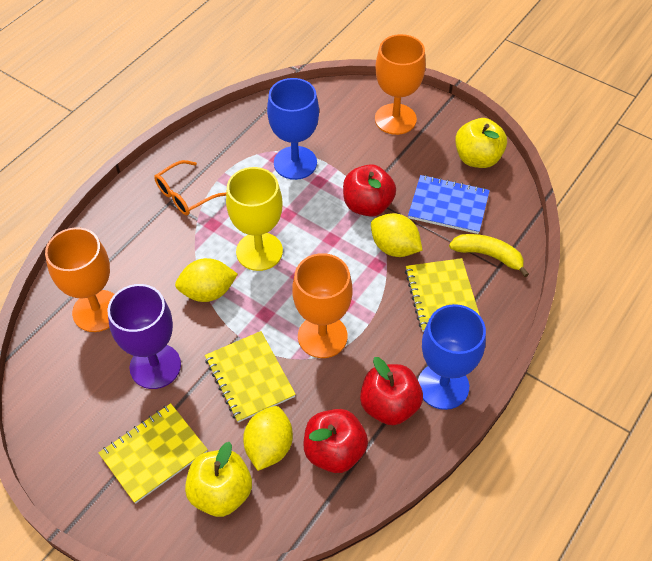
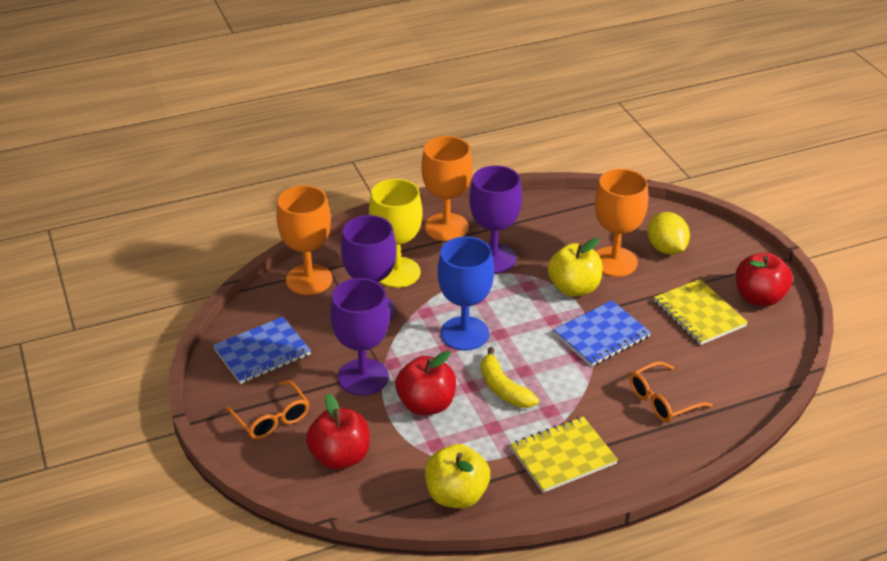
blue goblet: 2 -> 1
blue notebook: 1 -> 2
orange glasses: 1 -> 2
purple goblet: 1 -> 3
yellow lemon: 3 -> 1
yellow notebook: 3 -> 2

